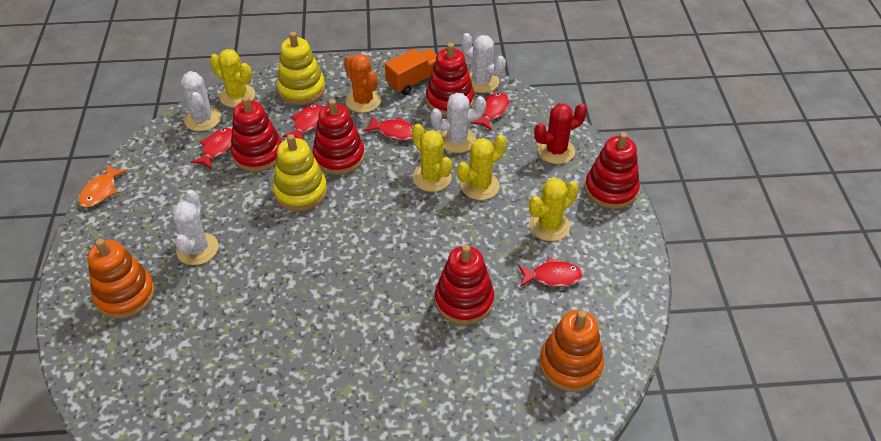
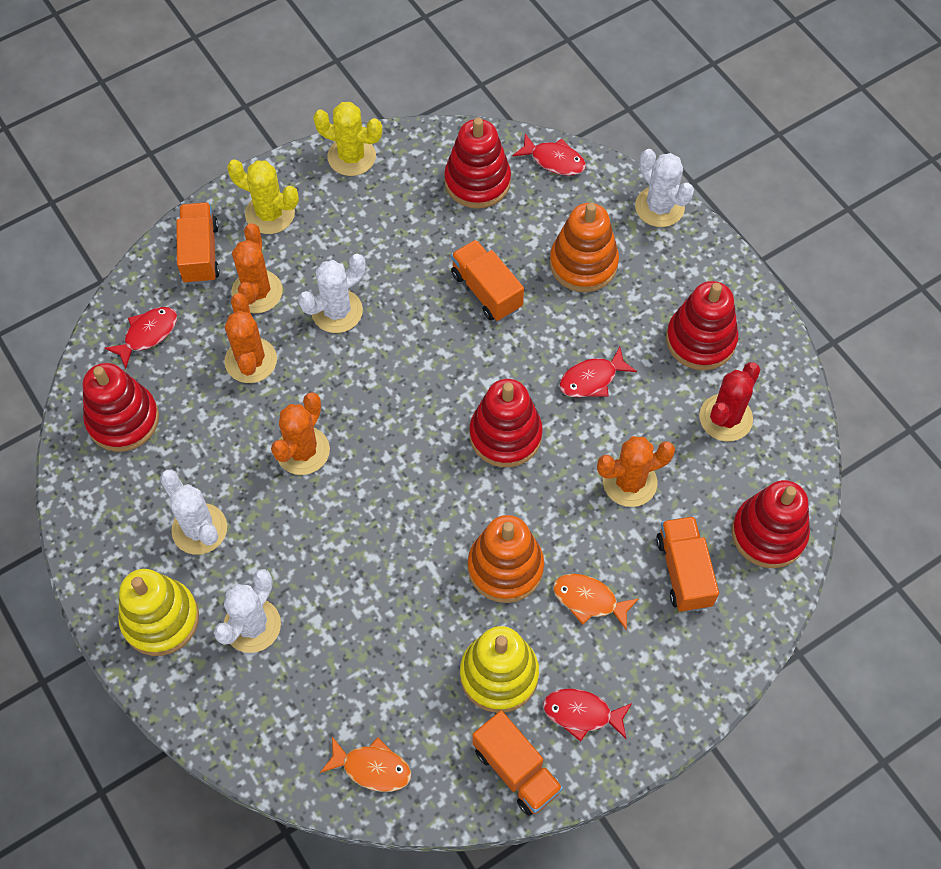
orange cactus: 1 -> 4
orange fish: 1 -> 2
orange truck: 1 -> 4
red fish: 5 -> 4
yellow cactus: 4 -> 2

